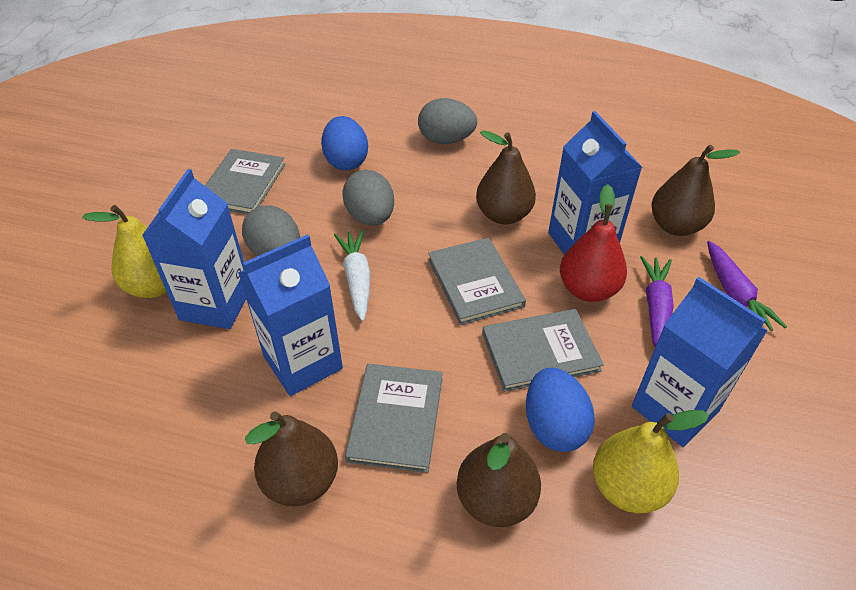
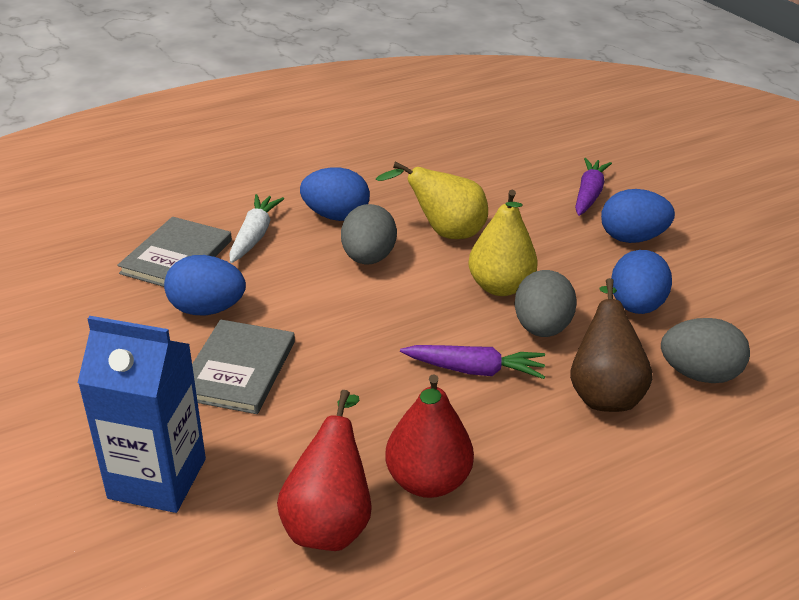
blue carton: 4 -> 1
blue egg: 2 -> 4
brown pear: 4 -> 1
grey book: 4 -> 2
red pear: 1 -> 2

